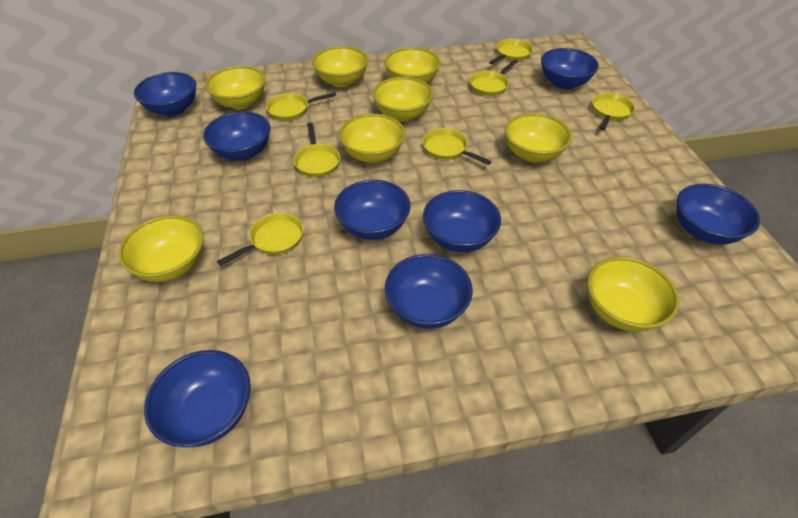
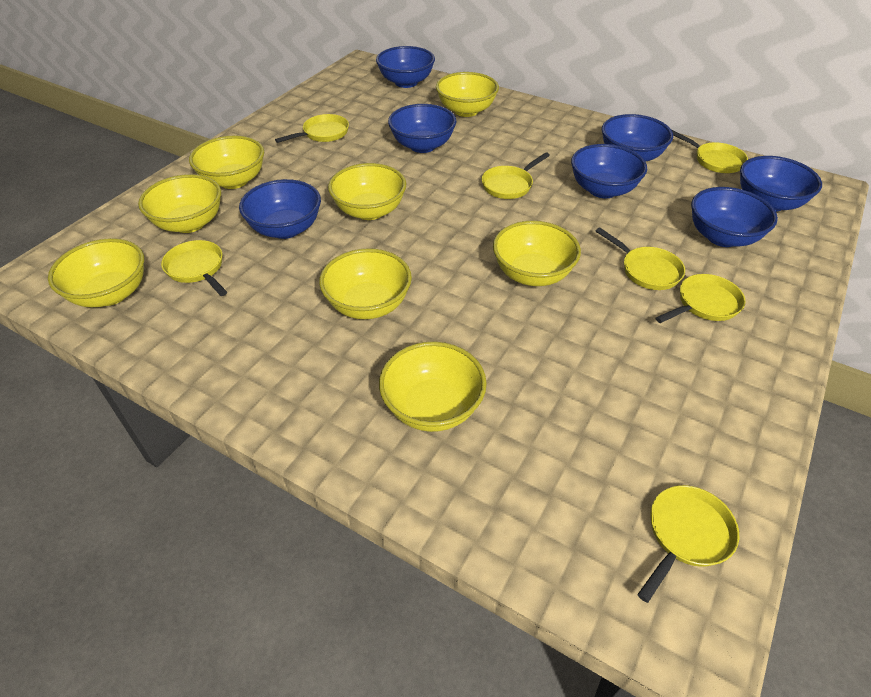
blue bowl: 8 -> 7

